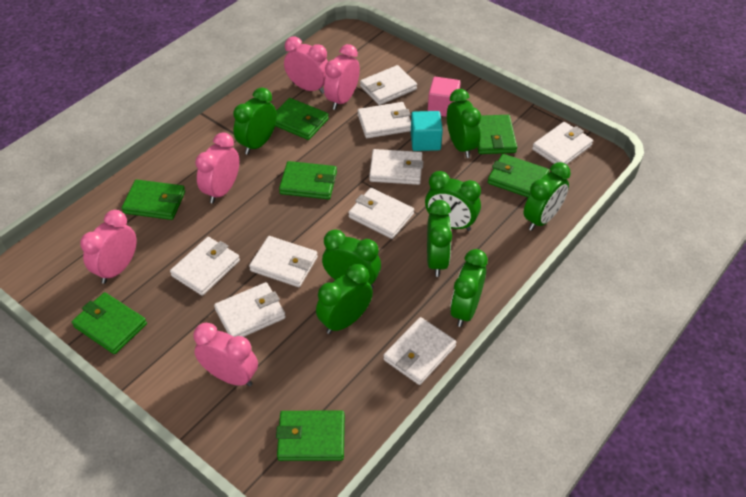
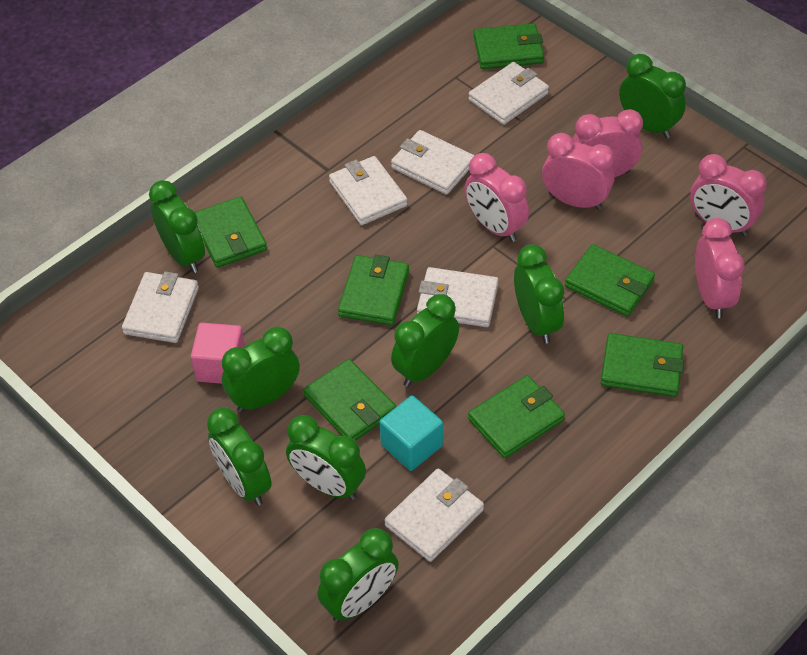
white wallet: 9 -> 6

